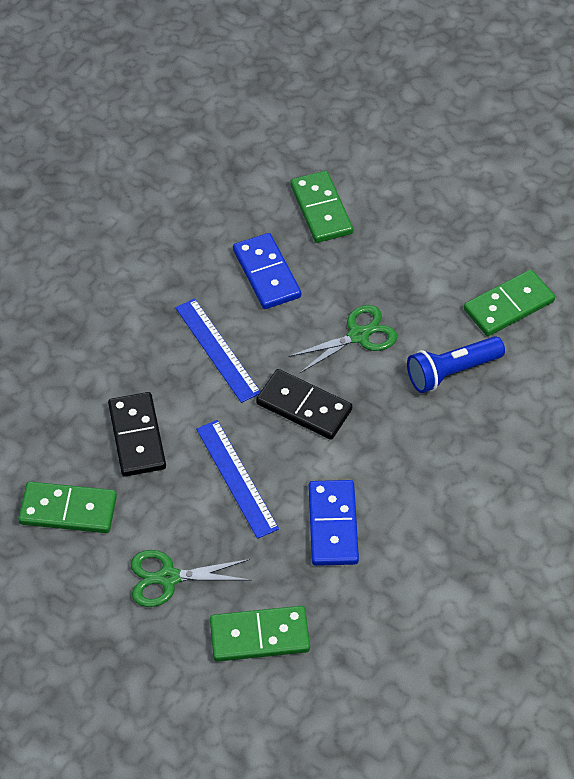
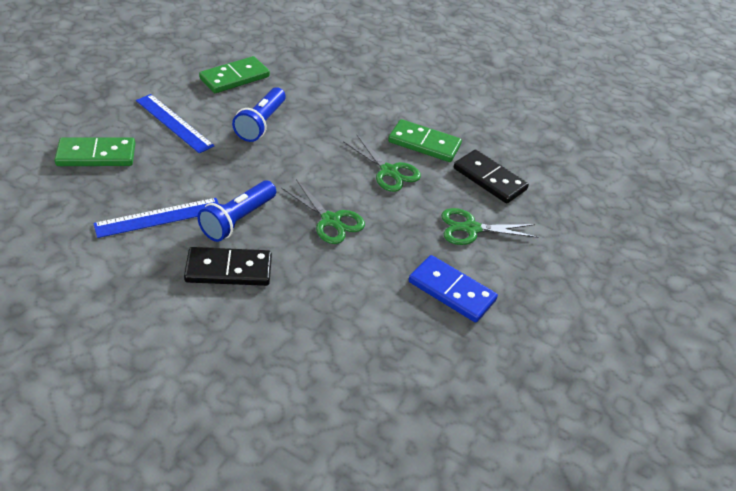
blue domino: 2 -> 1
blue flashlight: 1 -> 2
green domino: 4 -> 3
green scissors: 2 -> 3

